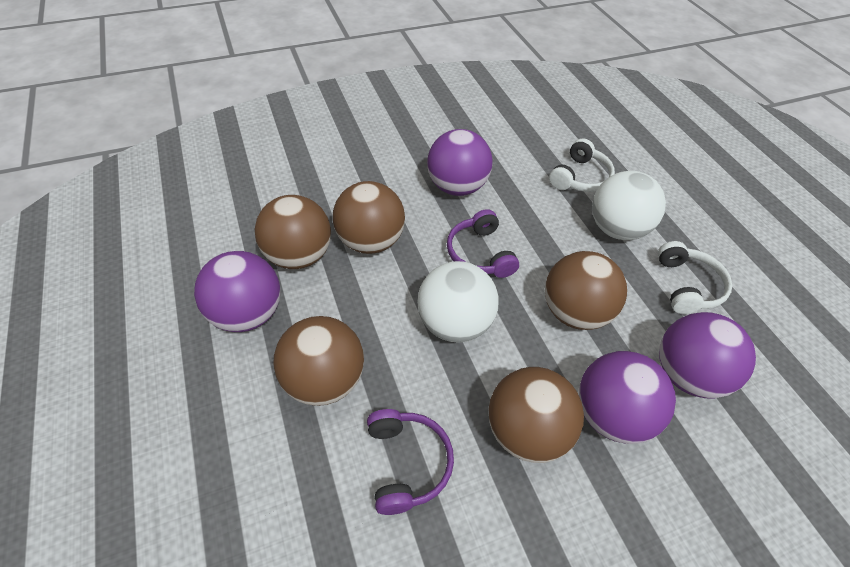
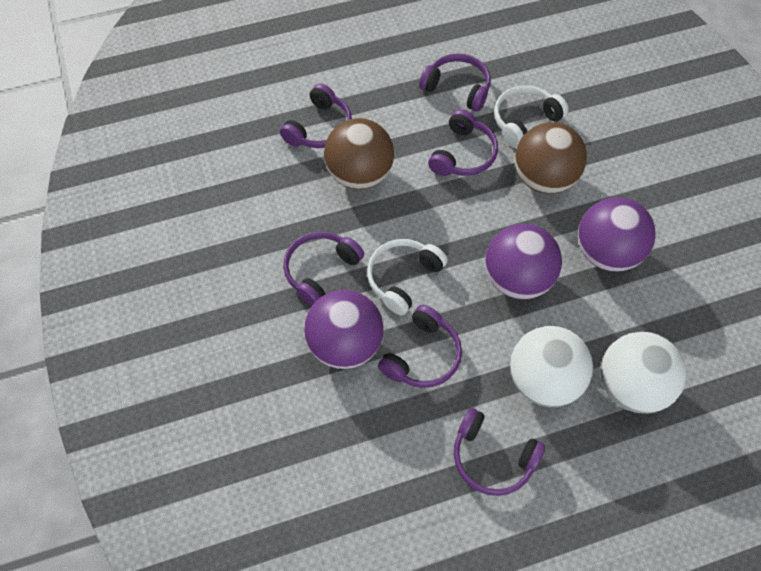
brown ball: 5 -> 2
purple ball: 4 -> 3
purple headphones: 2 -> 6

